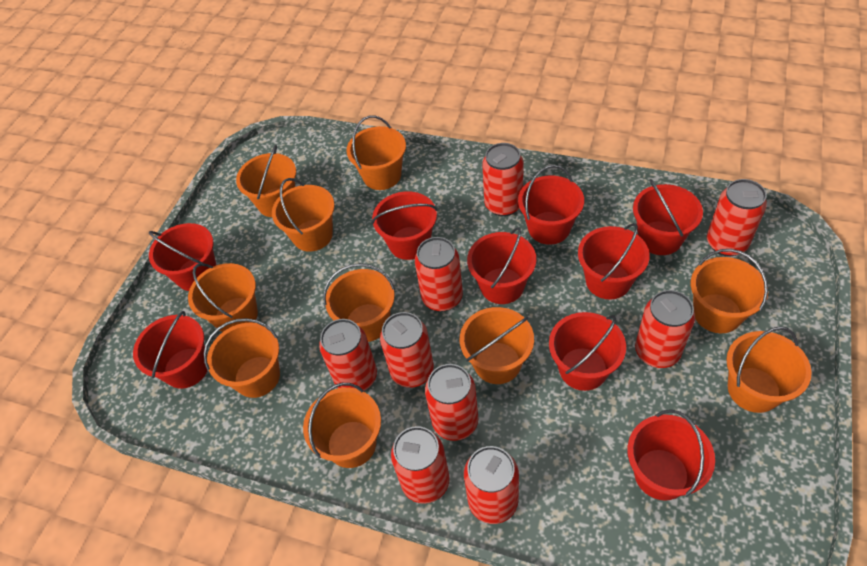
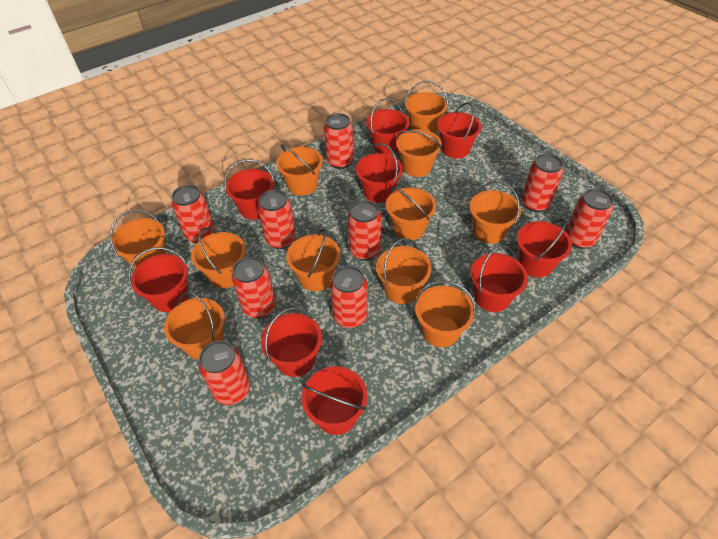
orange bucket: 10 -> 11

